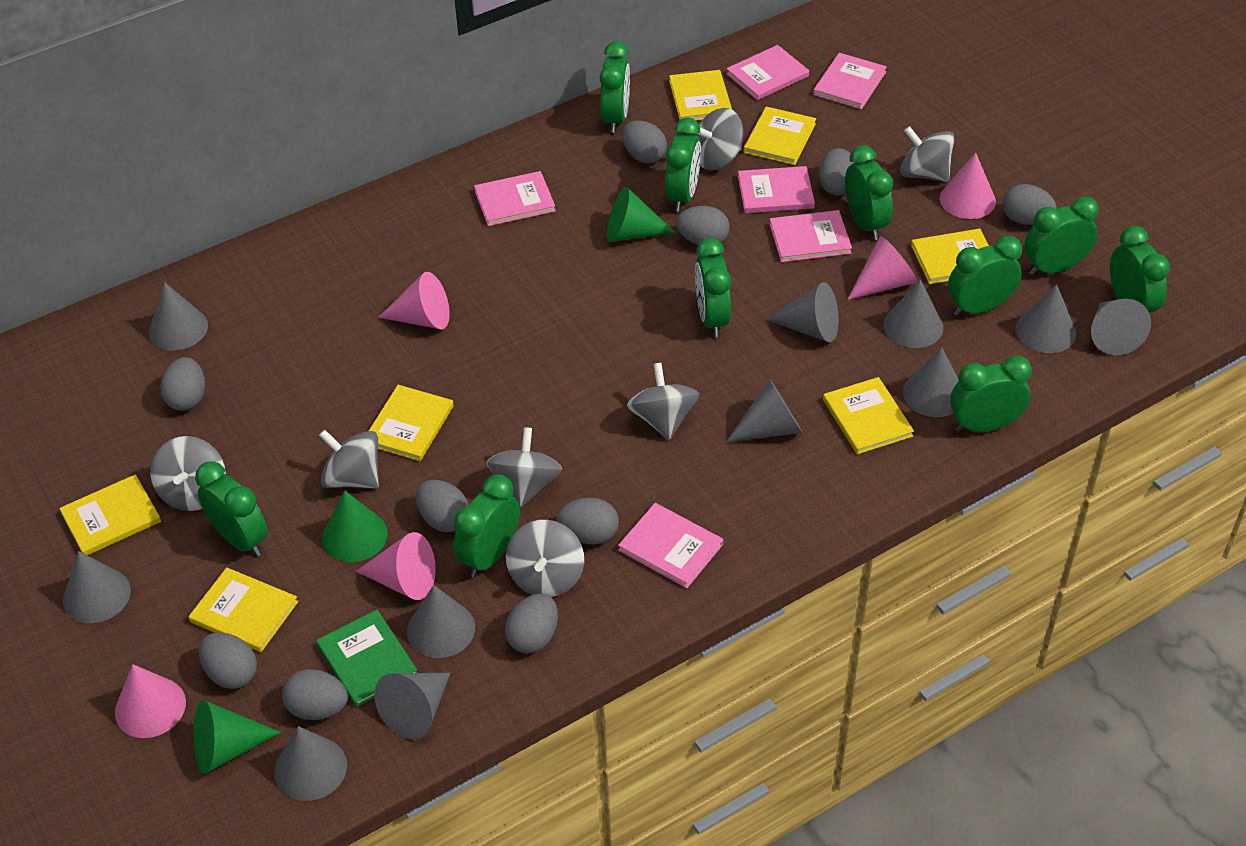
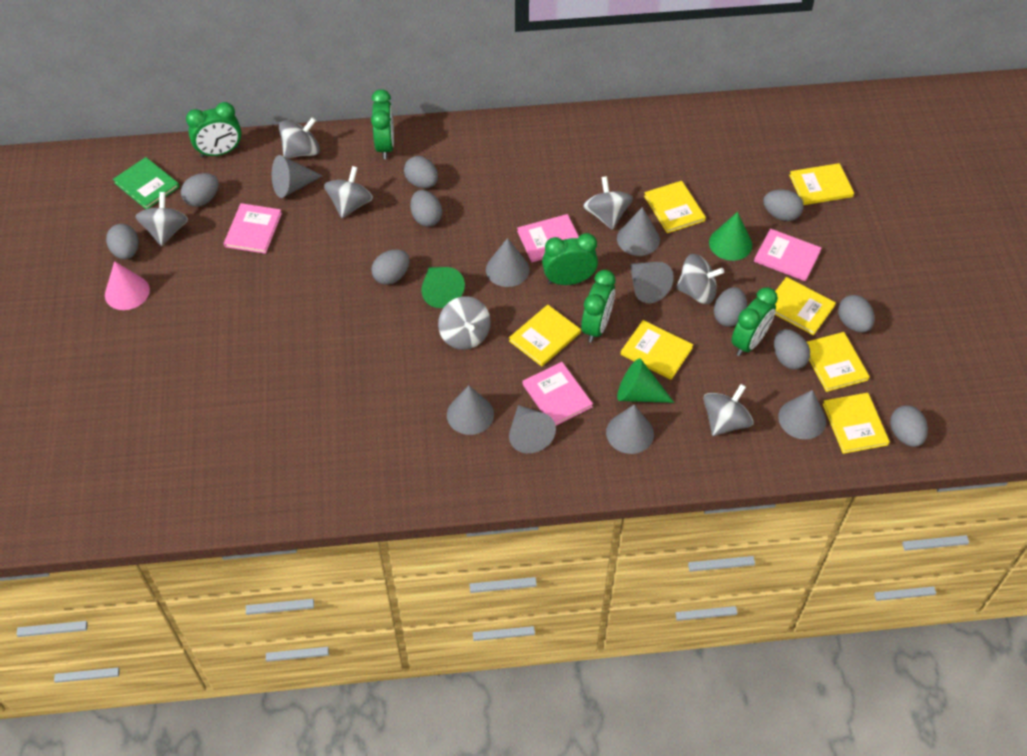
green clock: 10 -> 5
grey cone: 11 -> 8
pink book: 6 -> 4
pink cone: 5 -> 1

